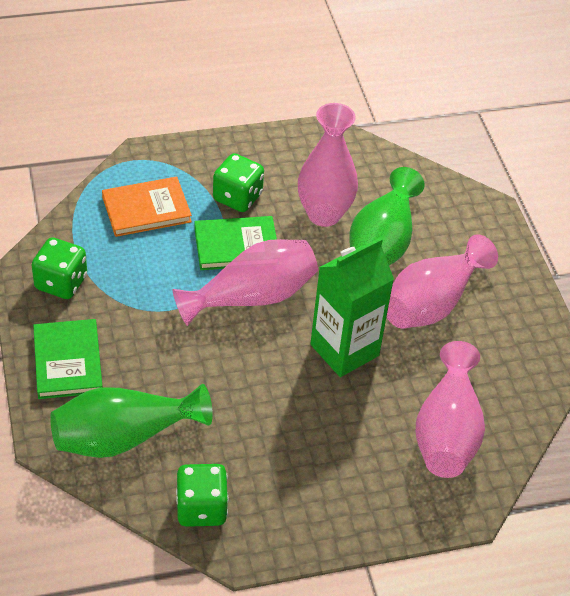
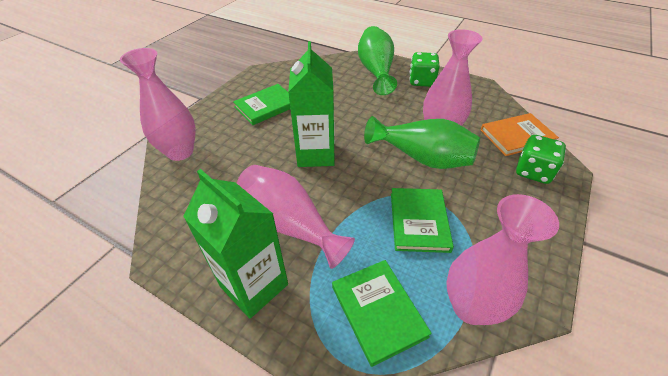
green book: 2 -> 3
green carton: 1 -> 2
green dice: 3 -> 2

